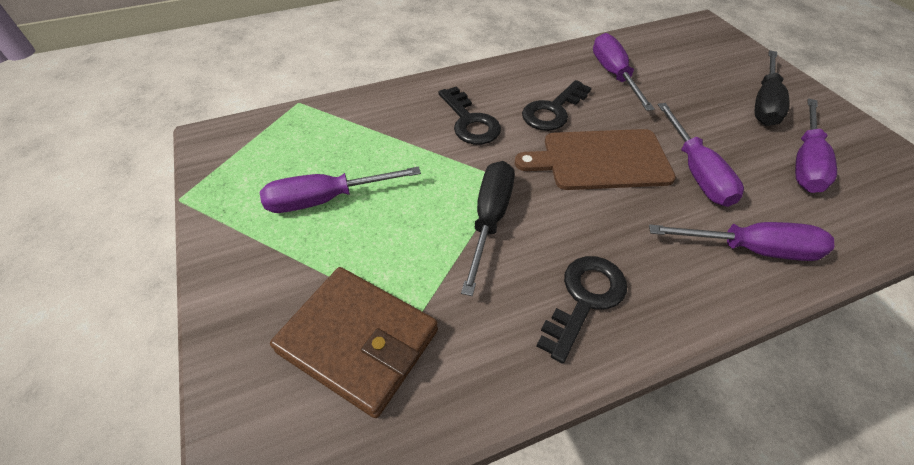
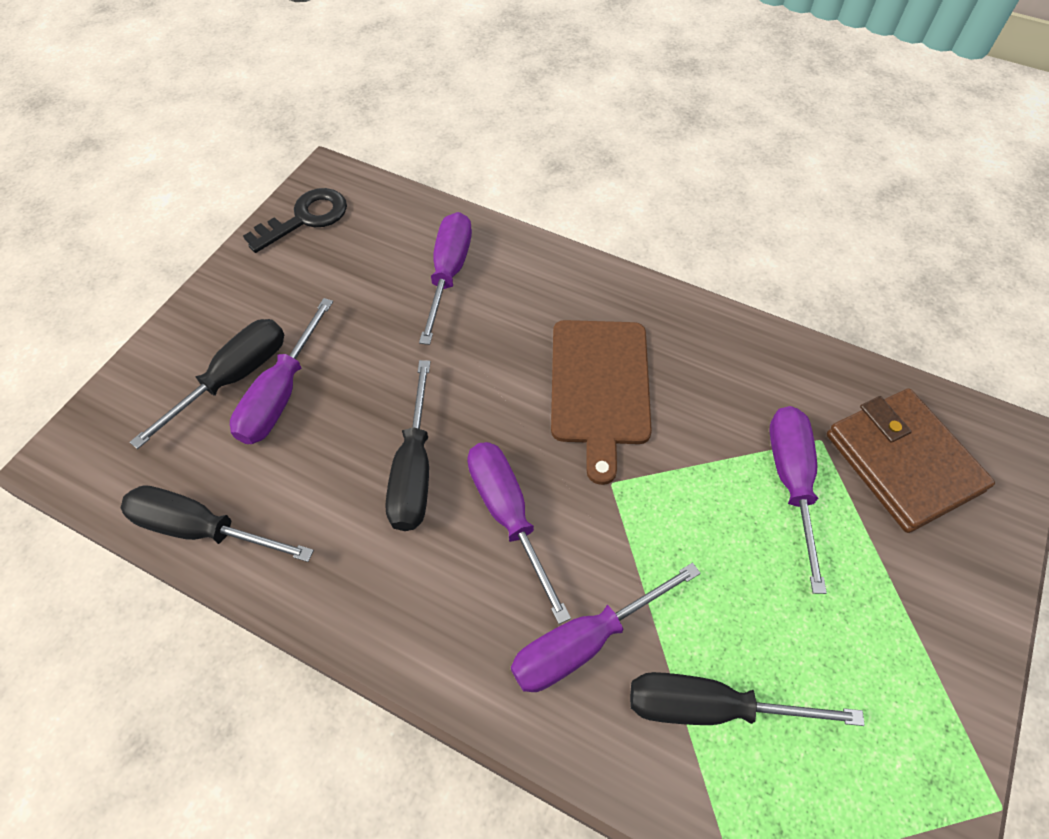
black key: 3 -> 1
black screwdriver: 2 -> 4

